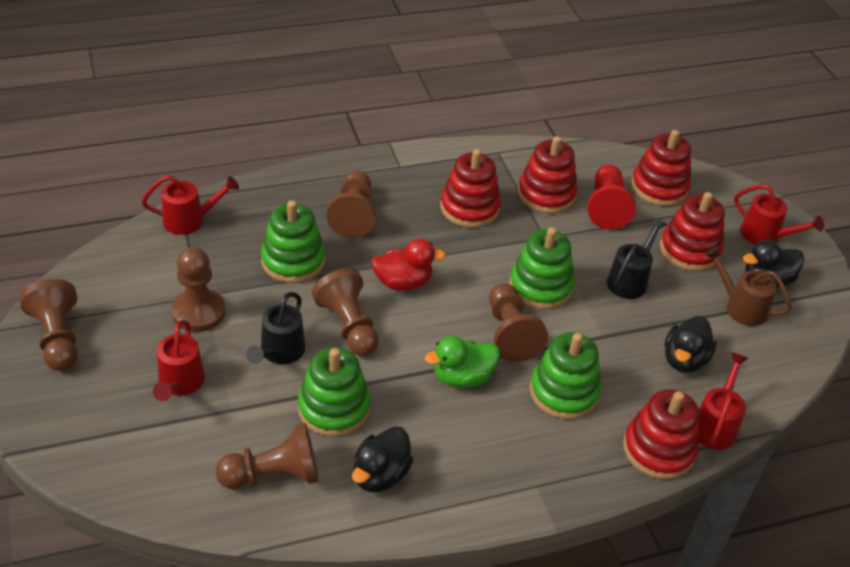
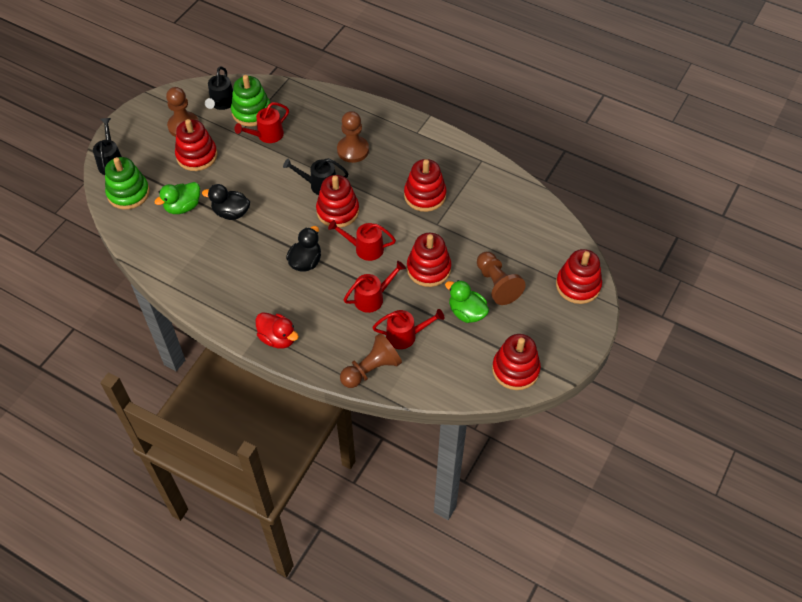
black duck: 3 -> 2
black watering can: 2 -> 3
brown pawn: 6 -> 4
brown watering can: 1 -> 0
green duck: 1 -> 2
green stacking toy: 4 -> 2
red pawn: 1 -> 0
red stacking toy: 5 -> 6

